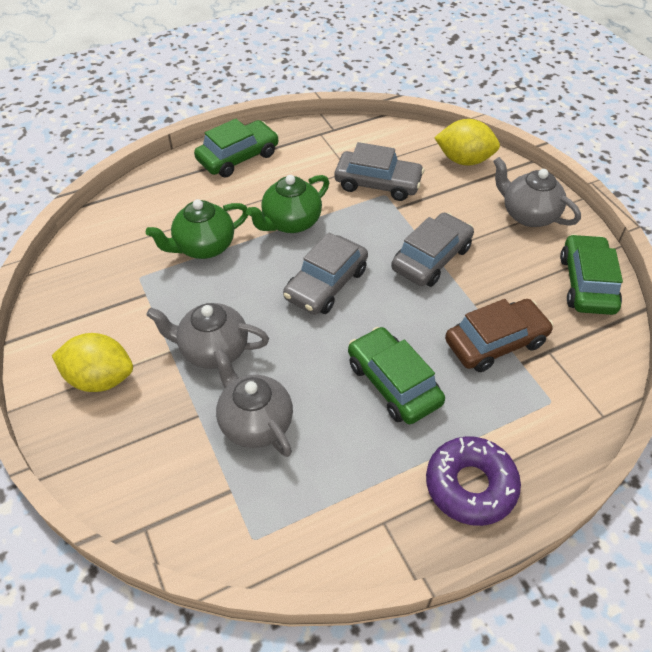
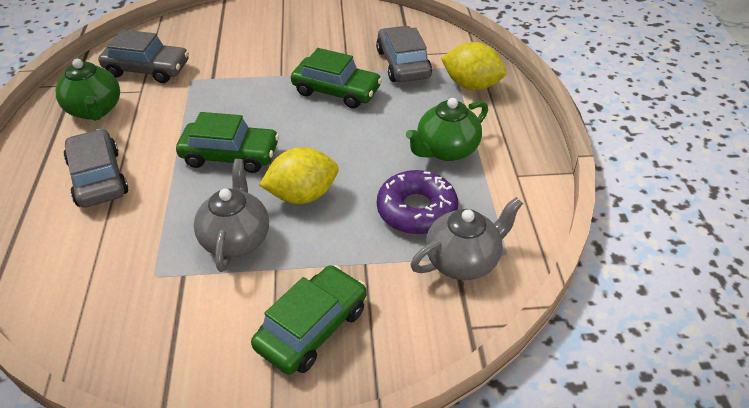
brown car: 1 -> 0
grey teapot: 3 -> 2

